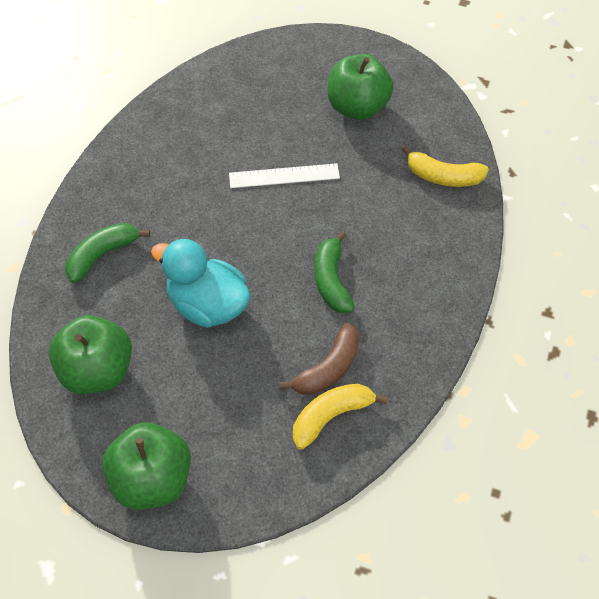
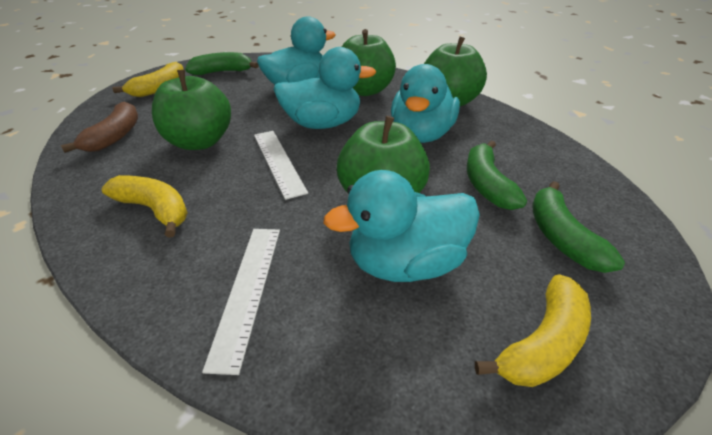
green apple: 3 -> 4
green banana: 2 -> 3
turquoise duck: 1 -> 4
white ruler: 1 -> 2
yellow banana: 2 -> 3

